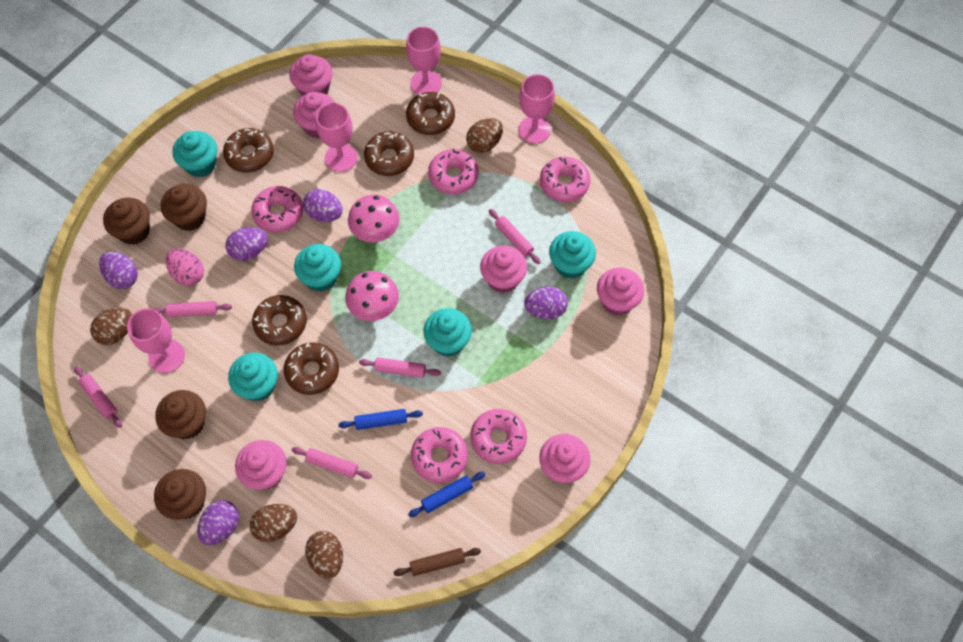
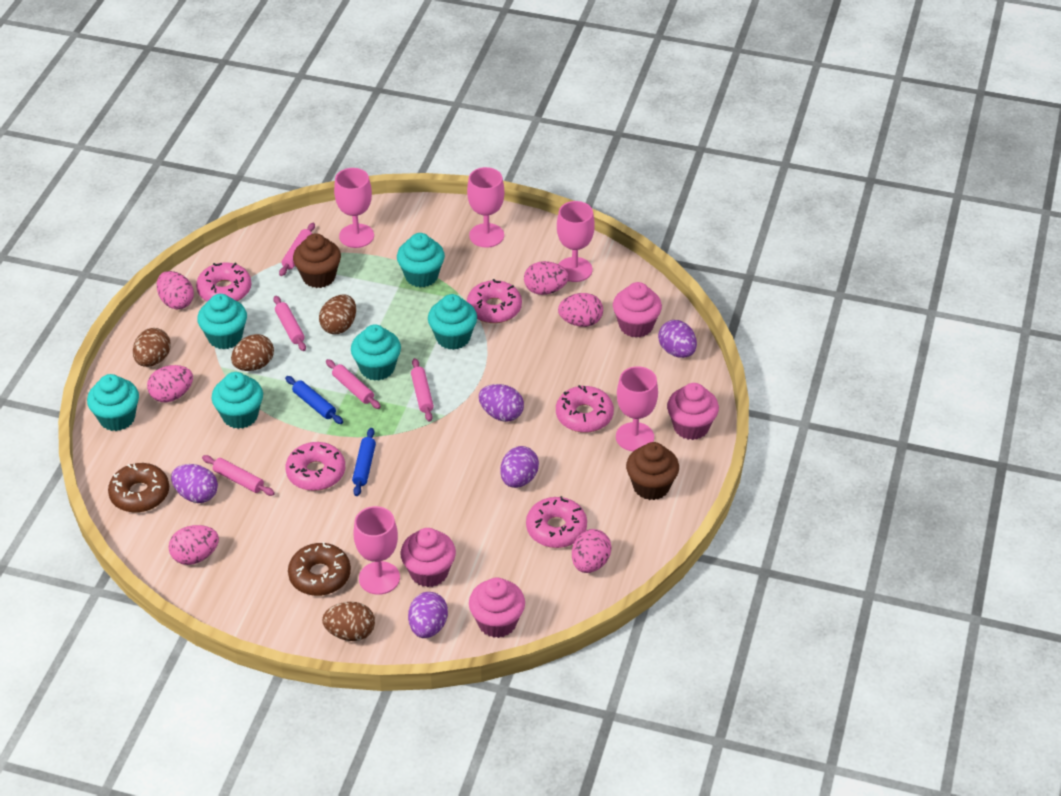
brown cupcake: 4 -> 2
brown donut: 5 -> 2
brown rolling pin: 1 -> 0
pink cupcake: 6 -> 4
pink egg: 1 -> 6
pink goblet: 4 -> 5
pink mushroom: 2 -> 0
turquoise cupcake: 5 -> 6

